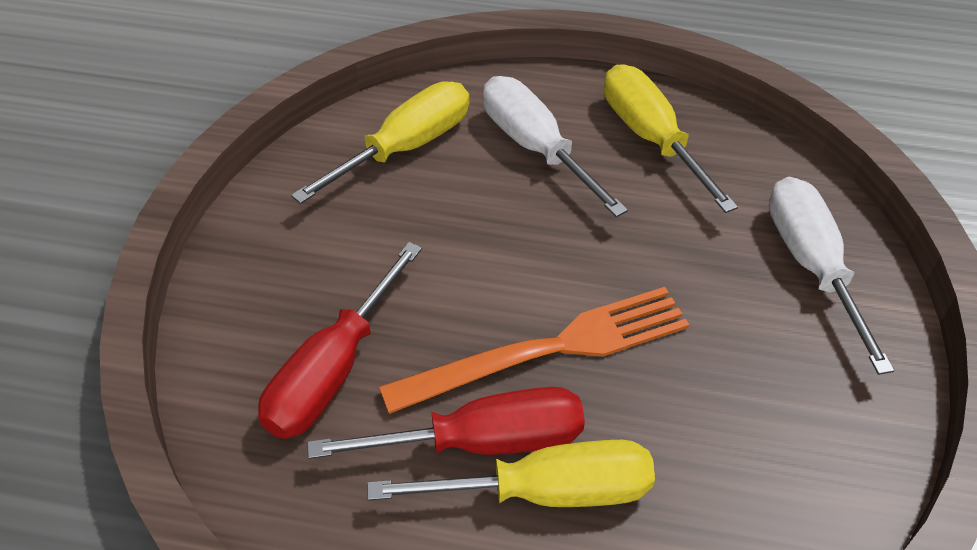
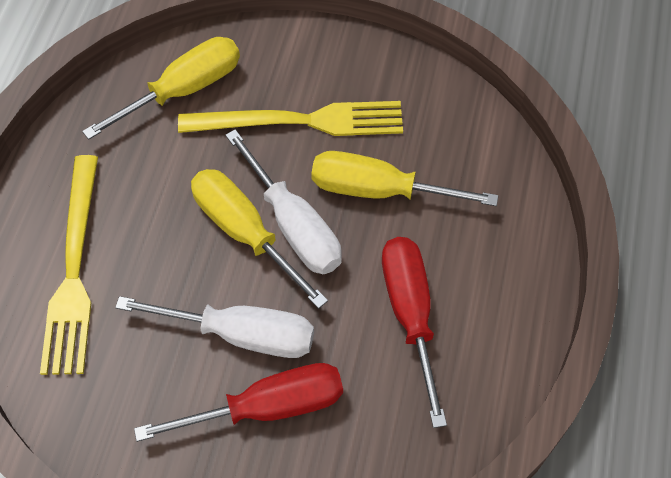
orange fork: 1 -> 0
yellow fork: 0 -> 2

